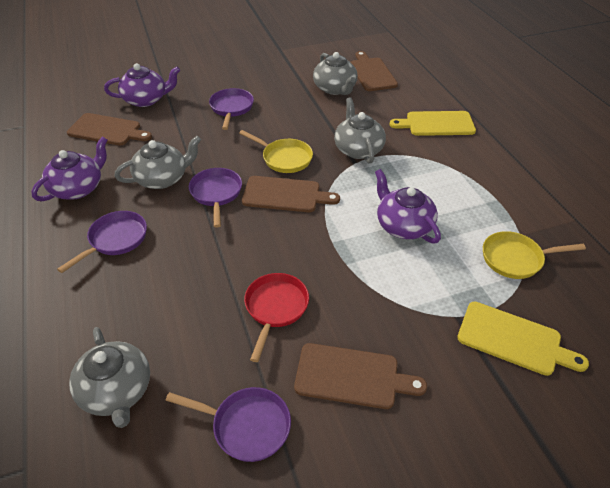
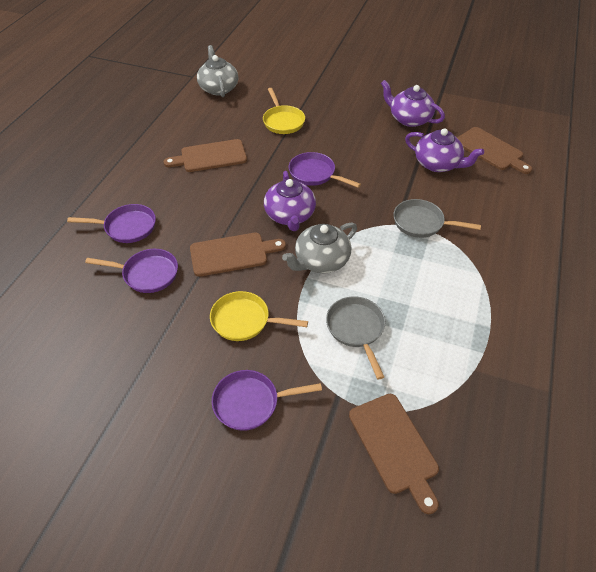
grey pan: 0 -> 2
grey teapot: 4 -> 2
red pan: 1 -> 0
yellow cutting board: 2 -> 0

